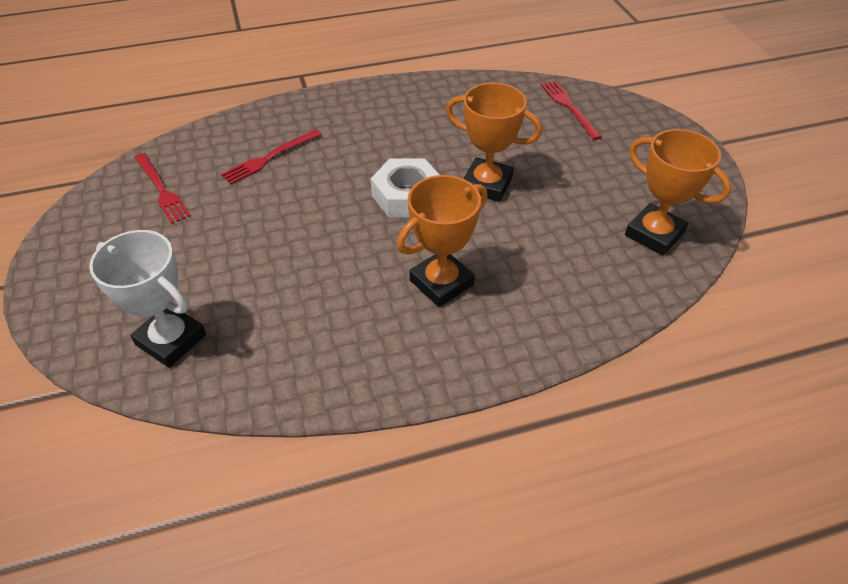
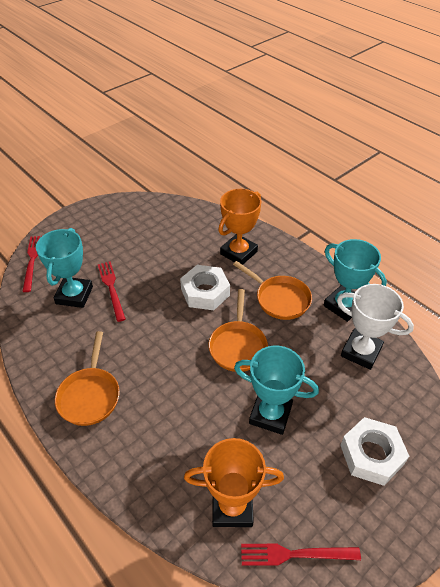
orange pan: 0 -> 3
orange trophy: 3 -> 2
turquoise trophy: 0 -> 3
white nut: 1 -> 2

